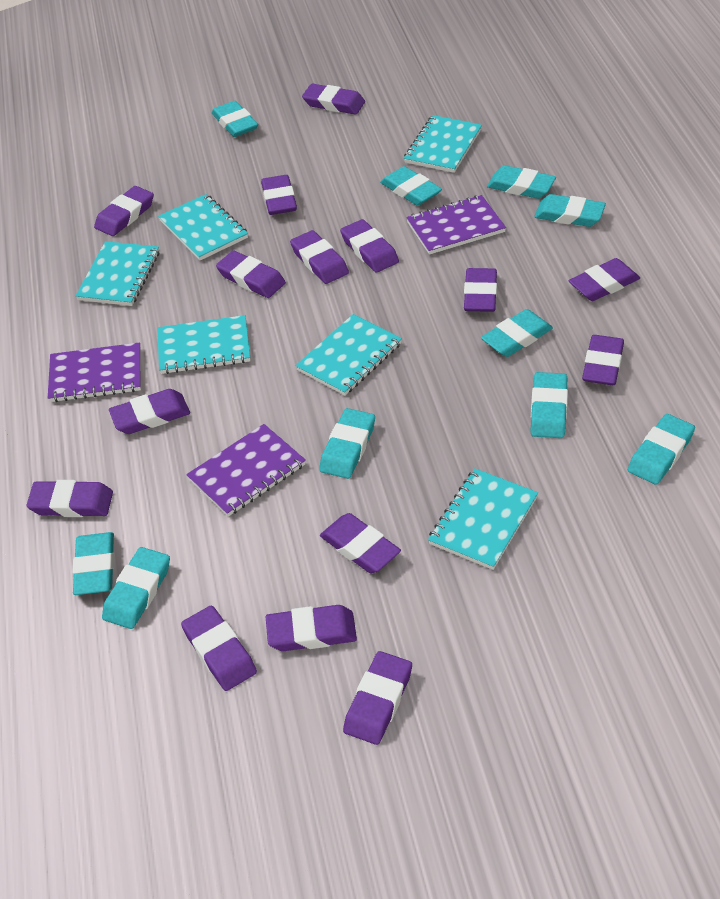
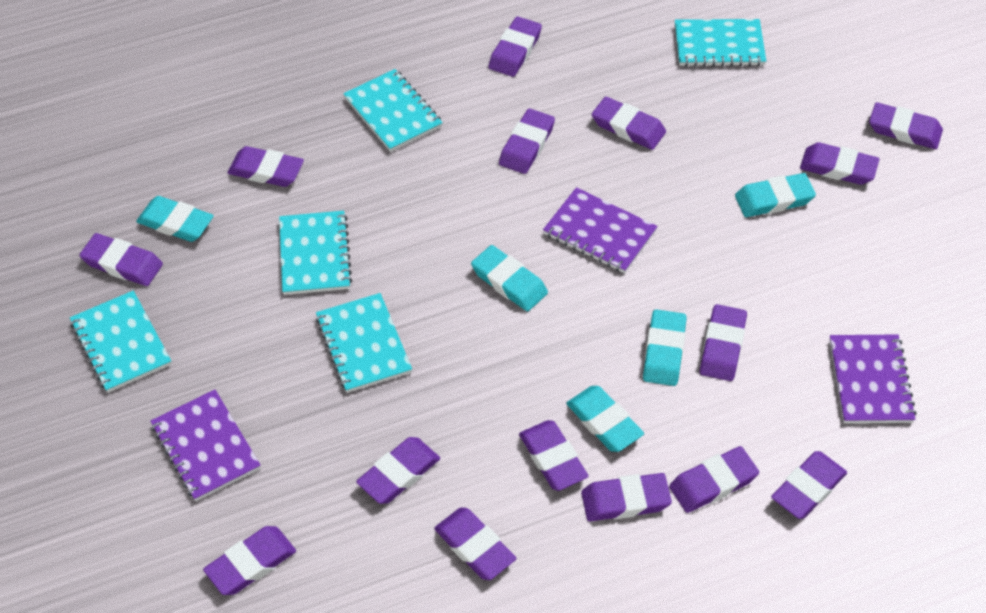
turquoise eraser: 10 -> 5
turquoise notebook: 6 -> 5

